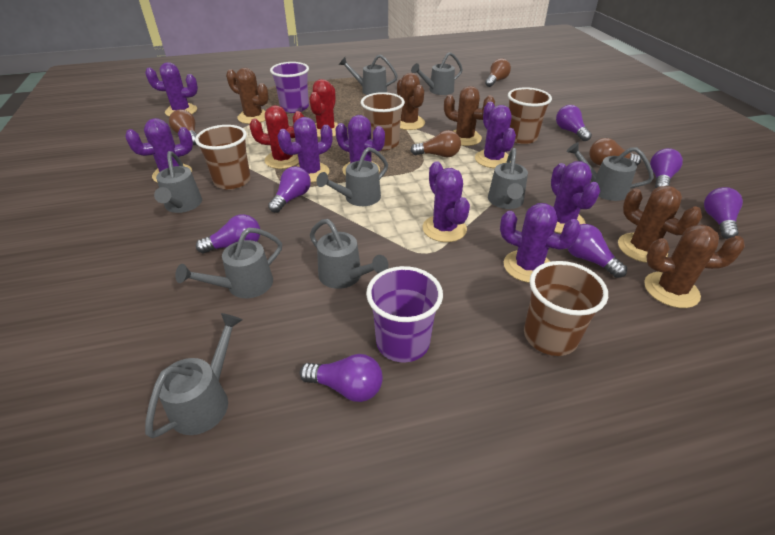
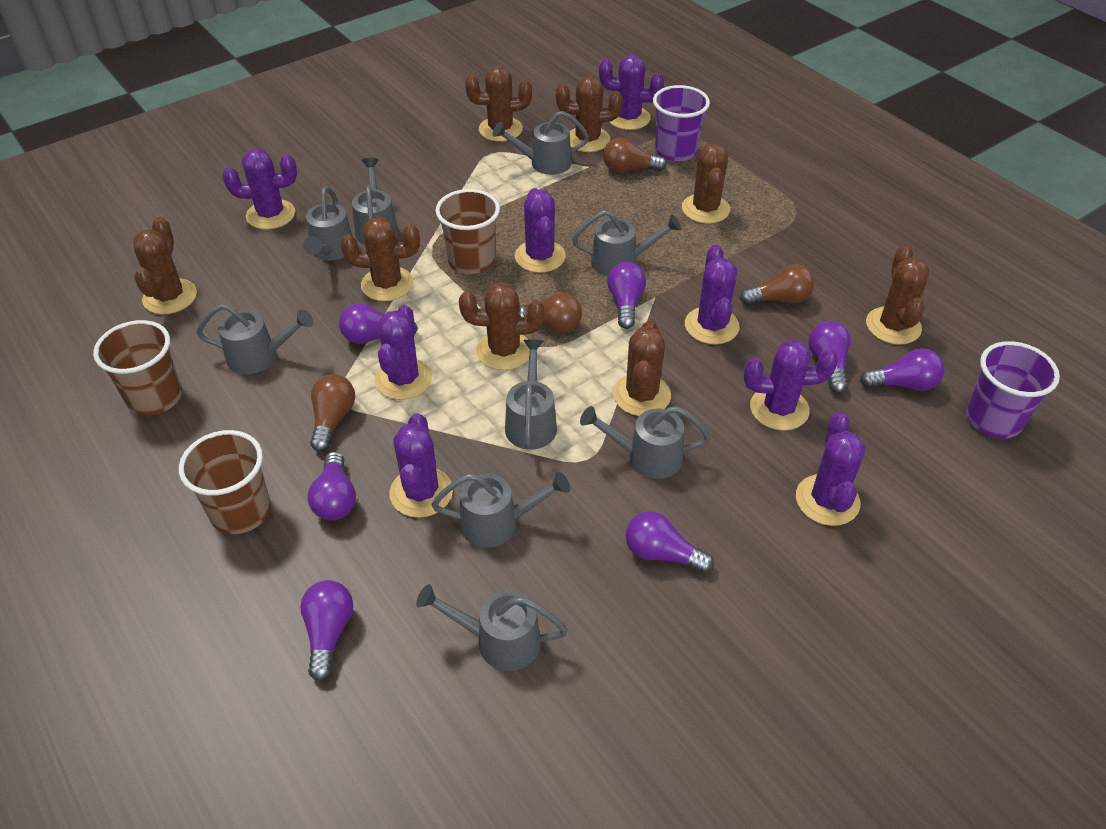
brown cactus: 5 -> 8
brown cup: 4 -> 3
red cactus: 2 -> 0

